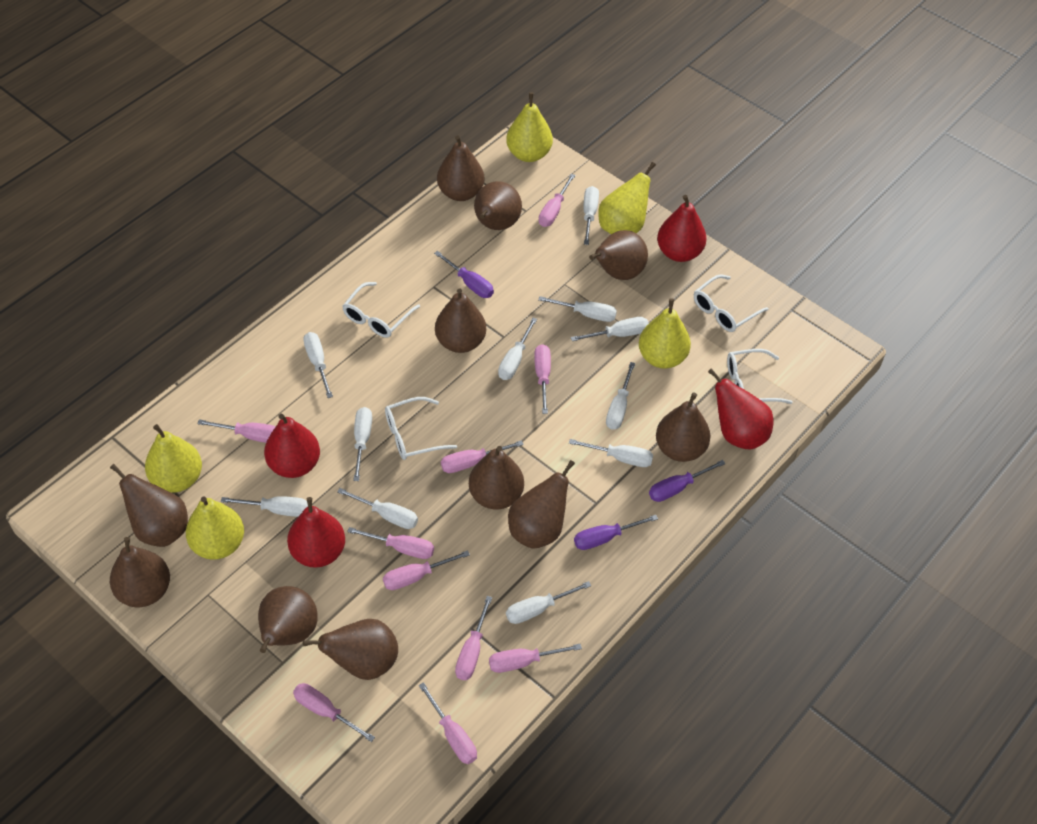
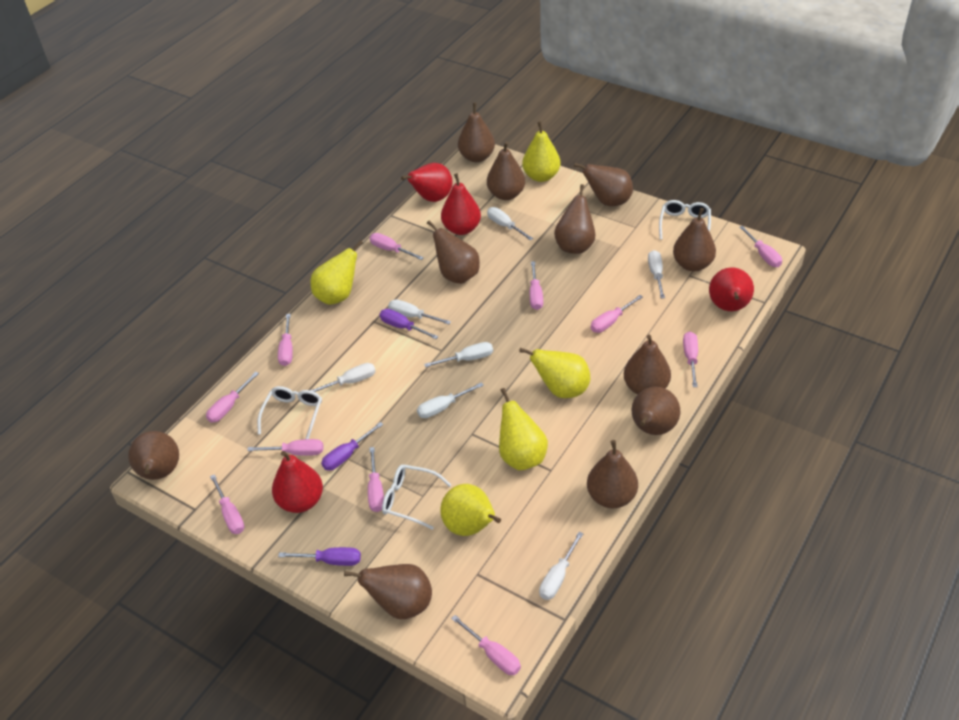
pink screwdriver: 10 -> 11
white glasses: 4 -> 3
white screwdriver: 11 -> 7

